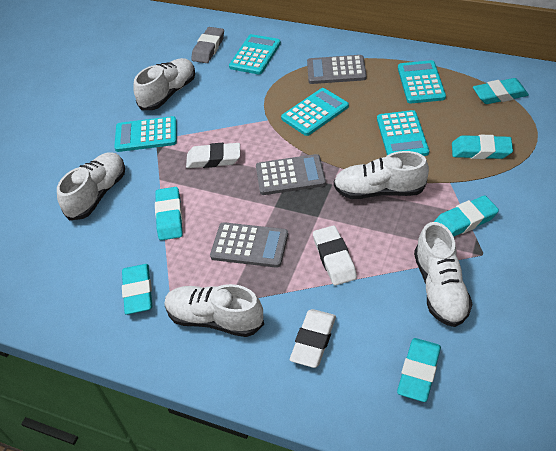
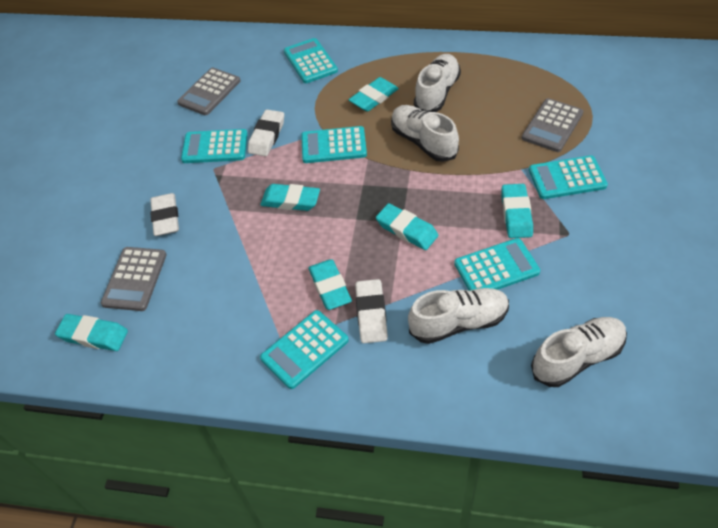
grey eraser: 1 -> 0
turquoise calculator: 5 -> 6
white shoe: 5 -> 4

